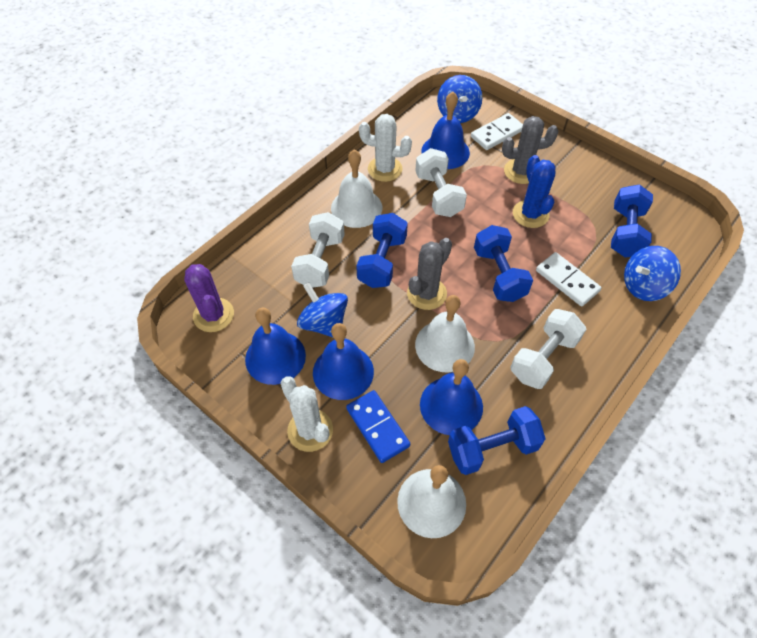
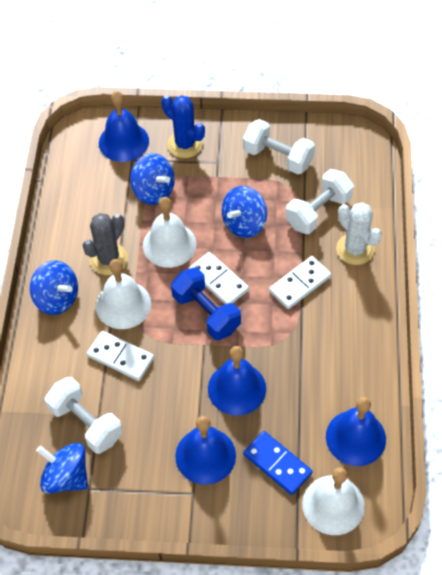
blue dumbbell: 4 -> 1
blue spinning top: 3 -> 4
grey cactus: 2 -> 1
purple cactus: 1 -> 0
white cactus: 2 -> 1
white domino: 2 -> 3

